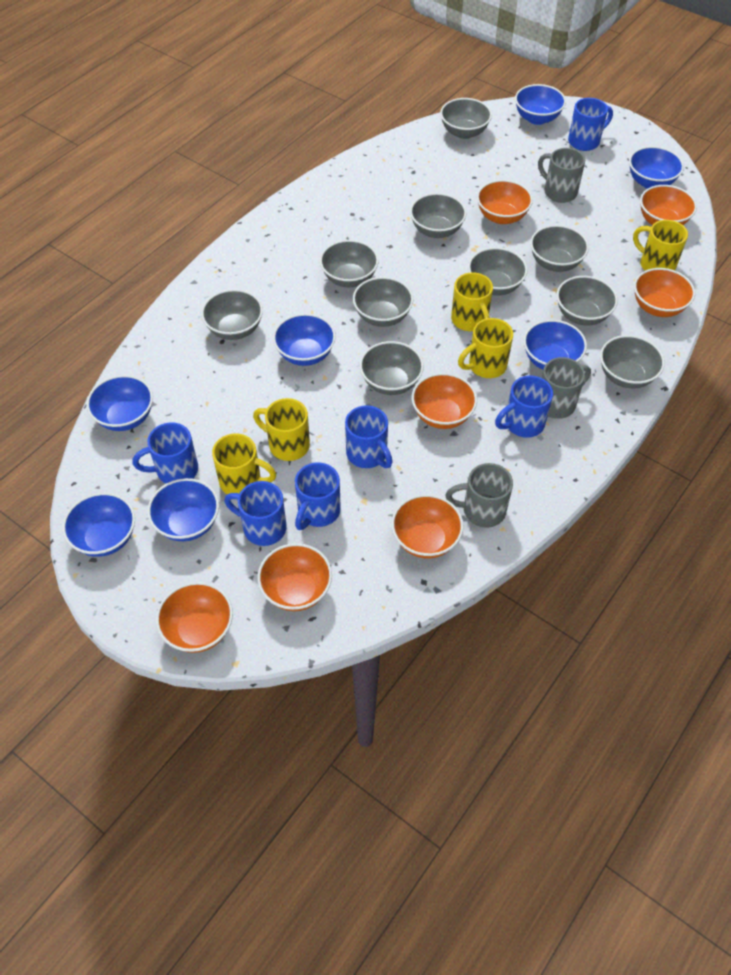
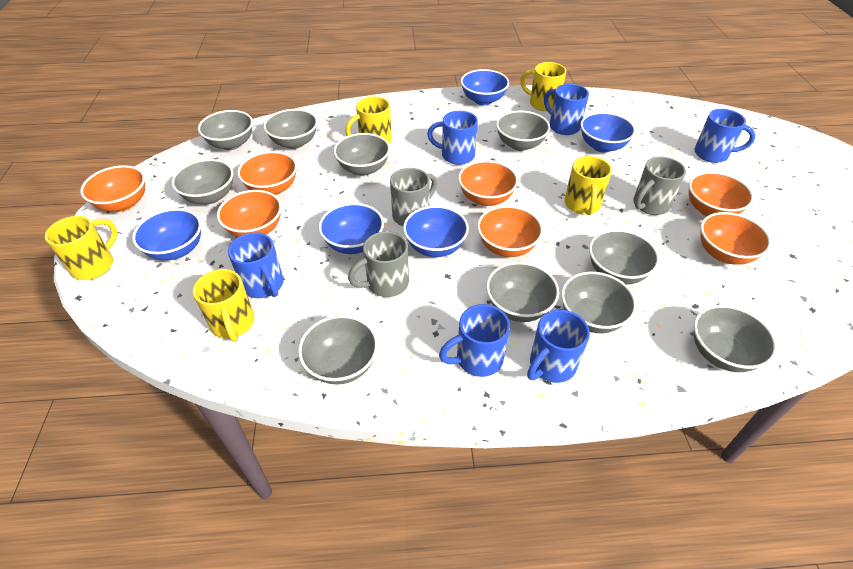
blue bowl: 7 -> 5

